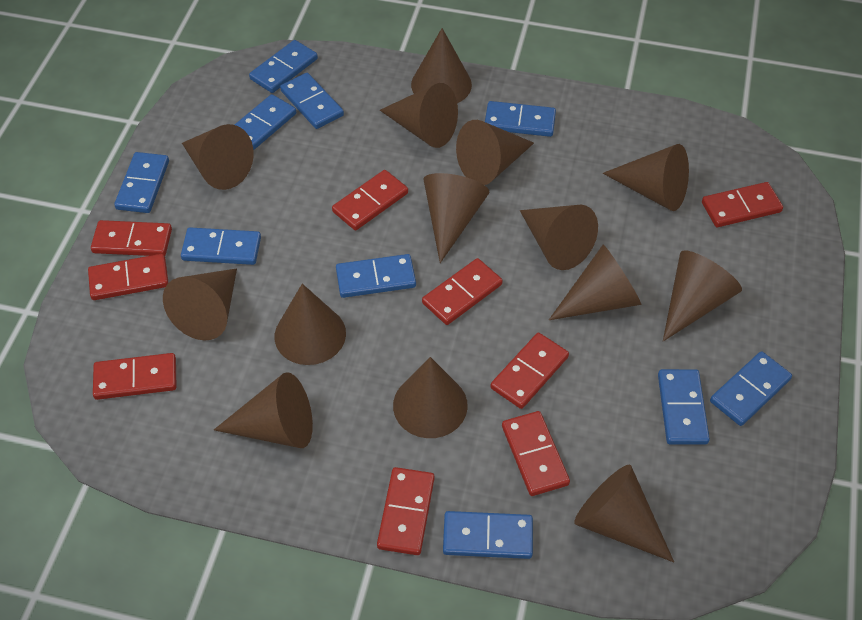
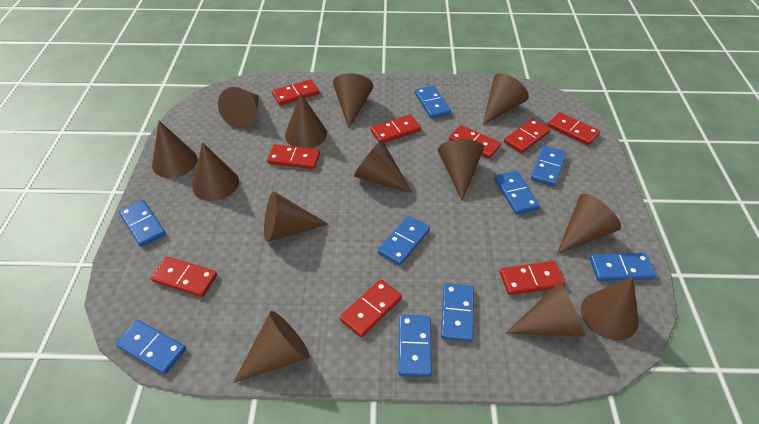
blue domino: 10 -> 9
brown cone: 14 -> 13

